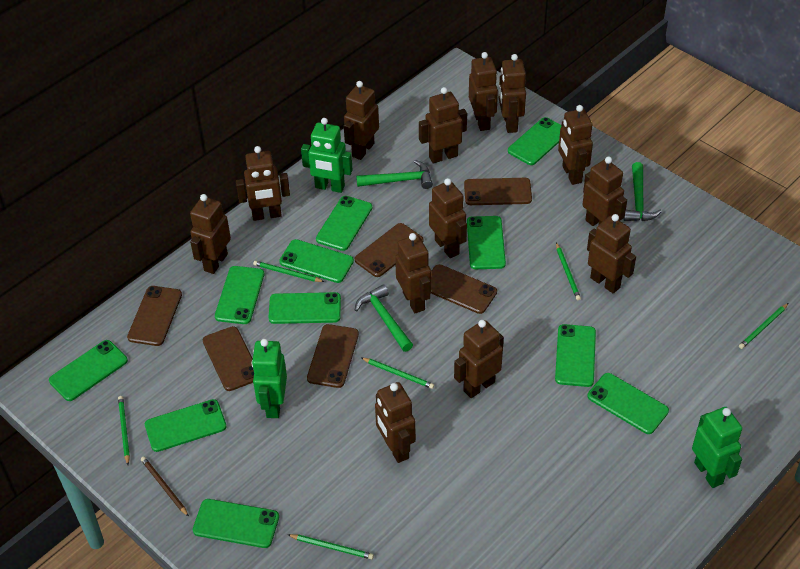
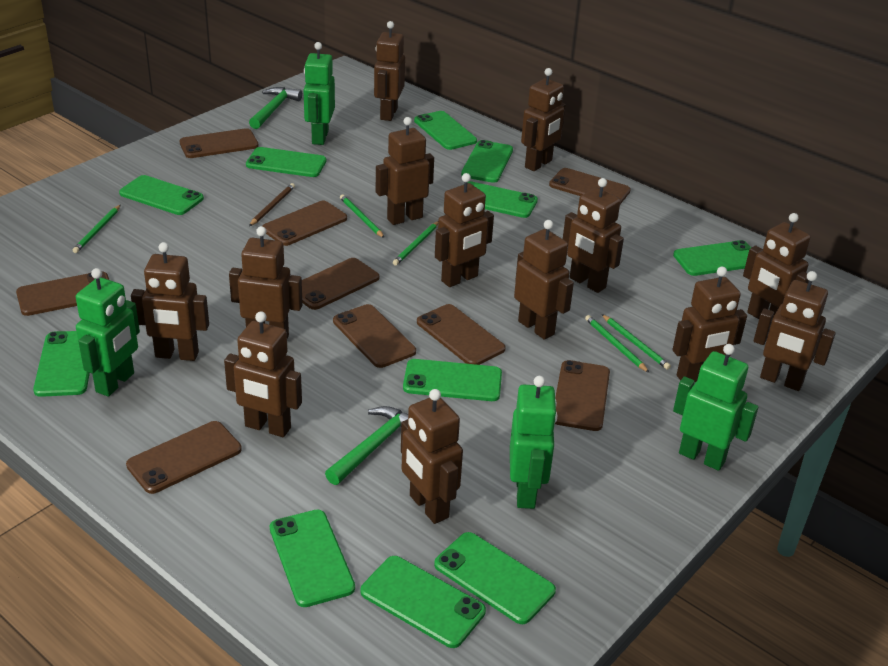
brown phone: 6 -> 9
green hammer: 3 -> 2
green pencil: 6 -> 5
green robot: 3 -> 4

